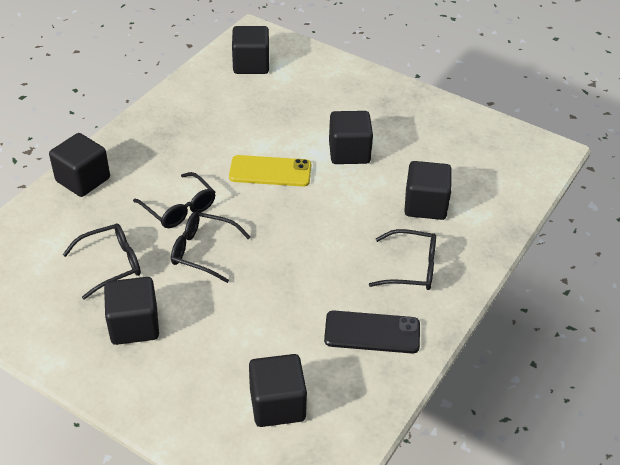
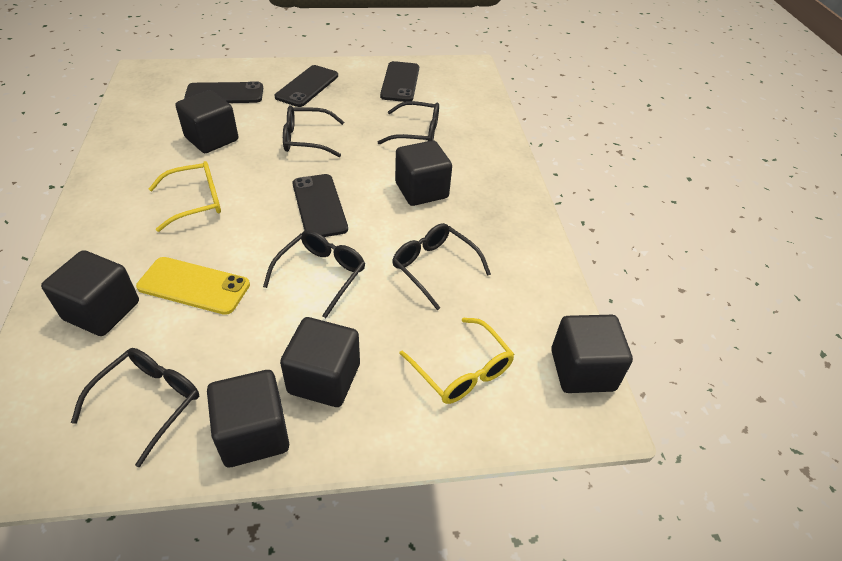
black glasses: 4 -> 5
black phone: 1 -> 4
yellow glasses: 0 -> 2

